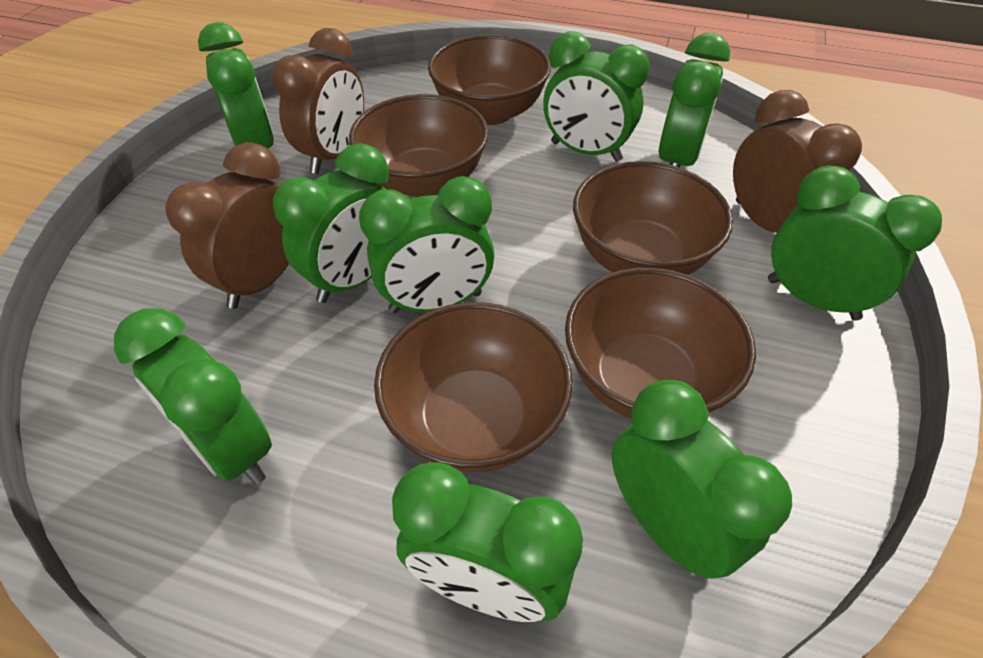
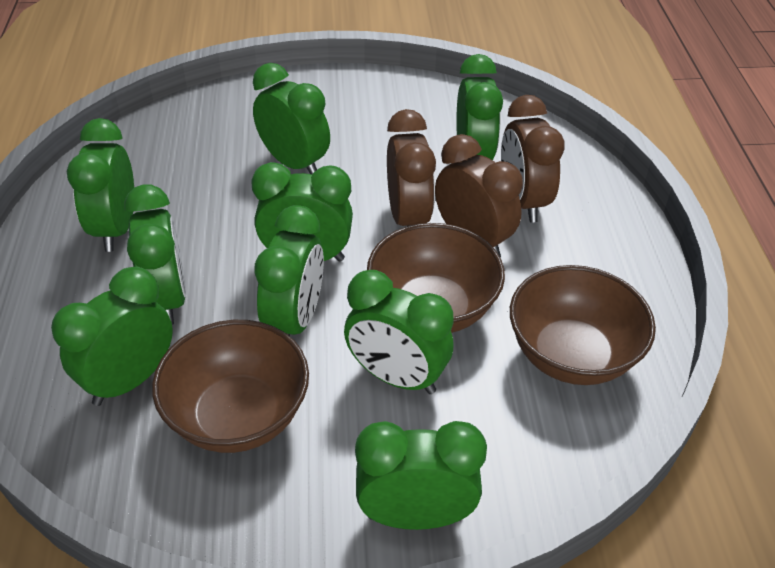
brown bowl: 5 -> 3

